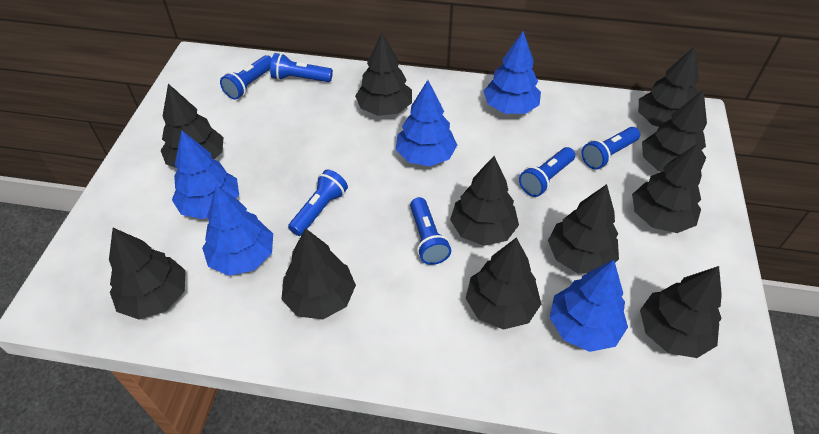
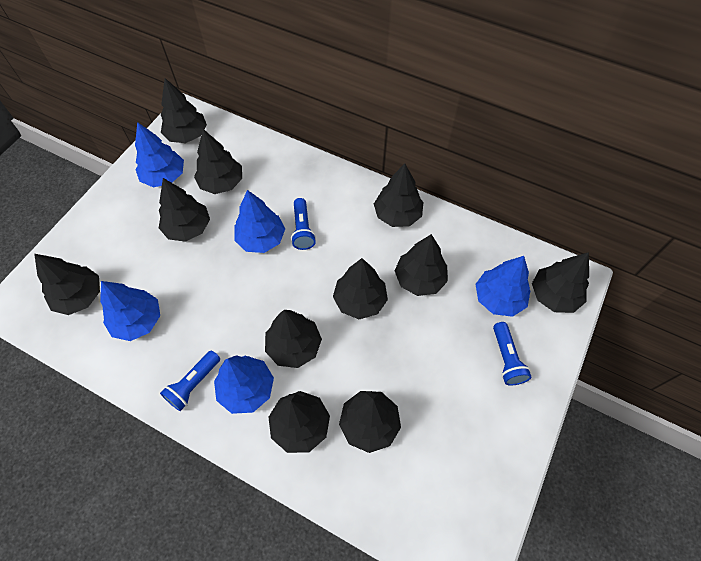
blue flashlight: 6 -> 3

